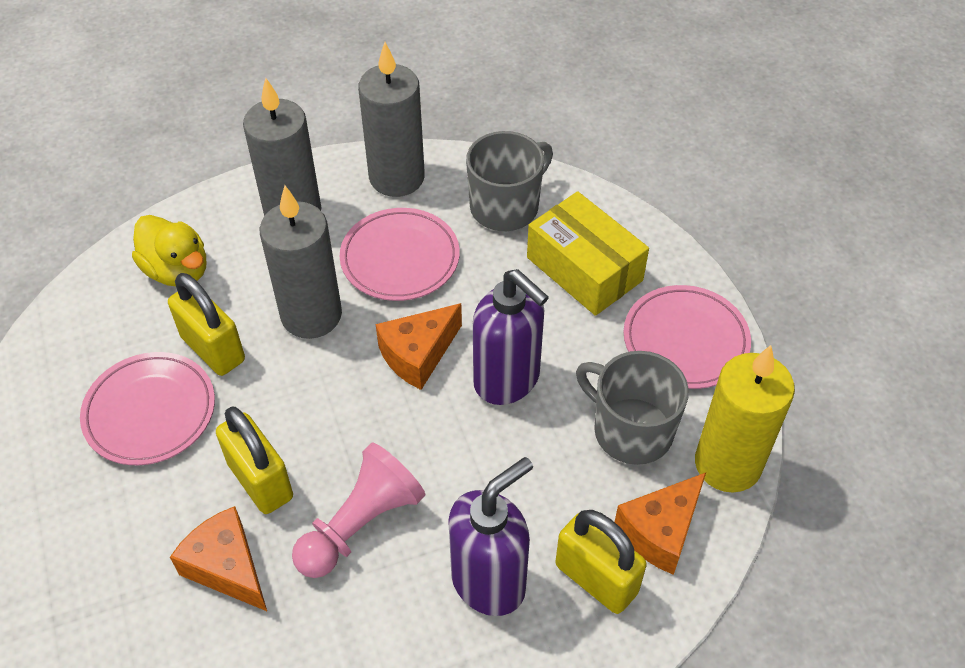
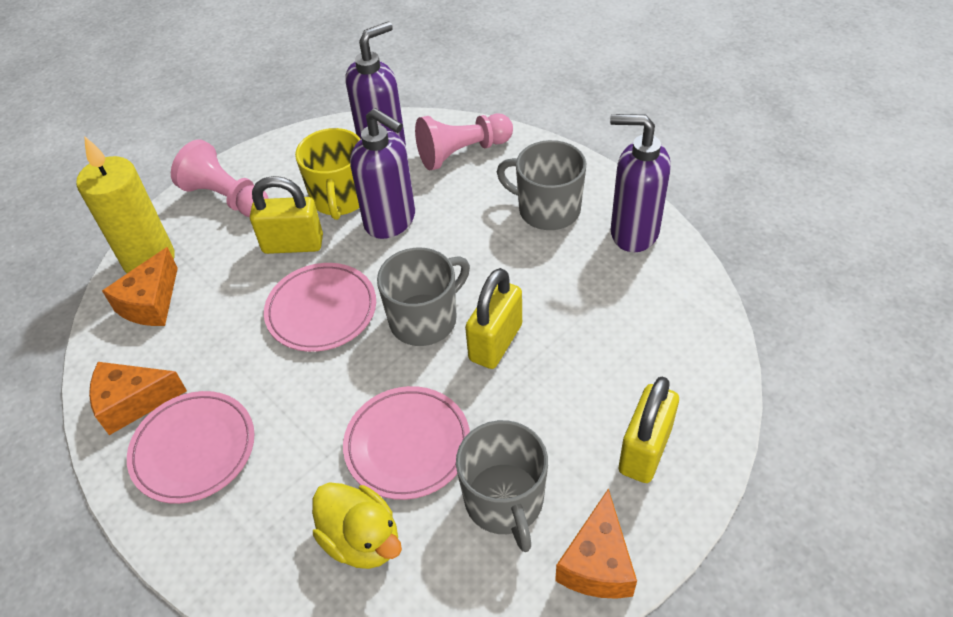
grey candle: 3 -> 0
grey mug: 2 -> 3
pink pawn: 1 -> 2
purple soap dispenser: 2 -> 3
yellow box: 1 -> 0
yellow mug: 0 -> 1

